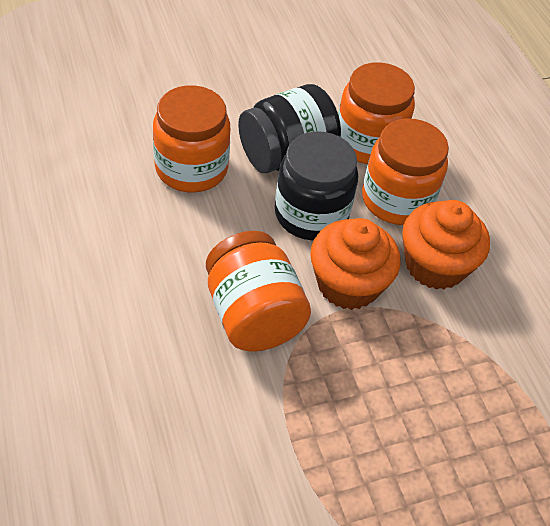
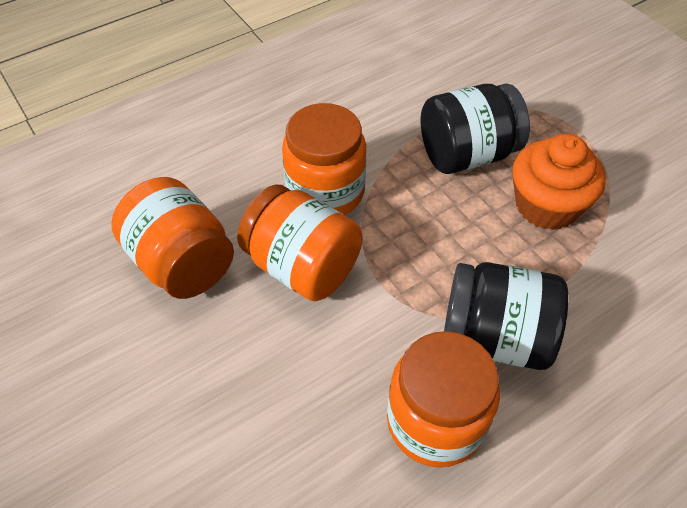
orange cupcake: 2 -> 1

